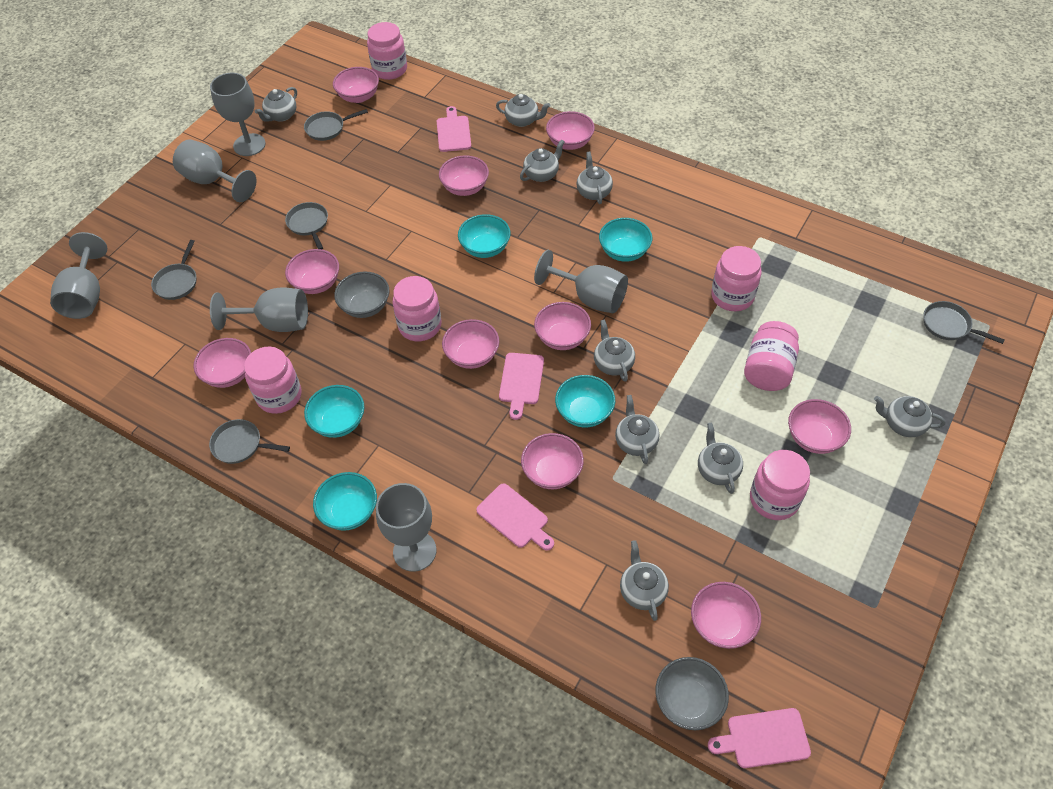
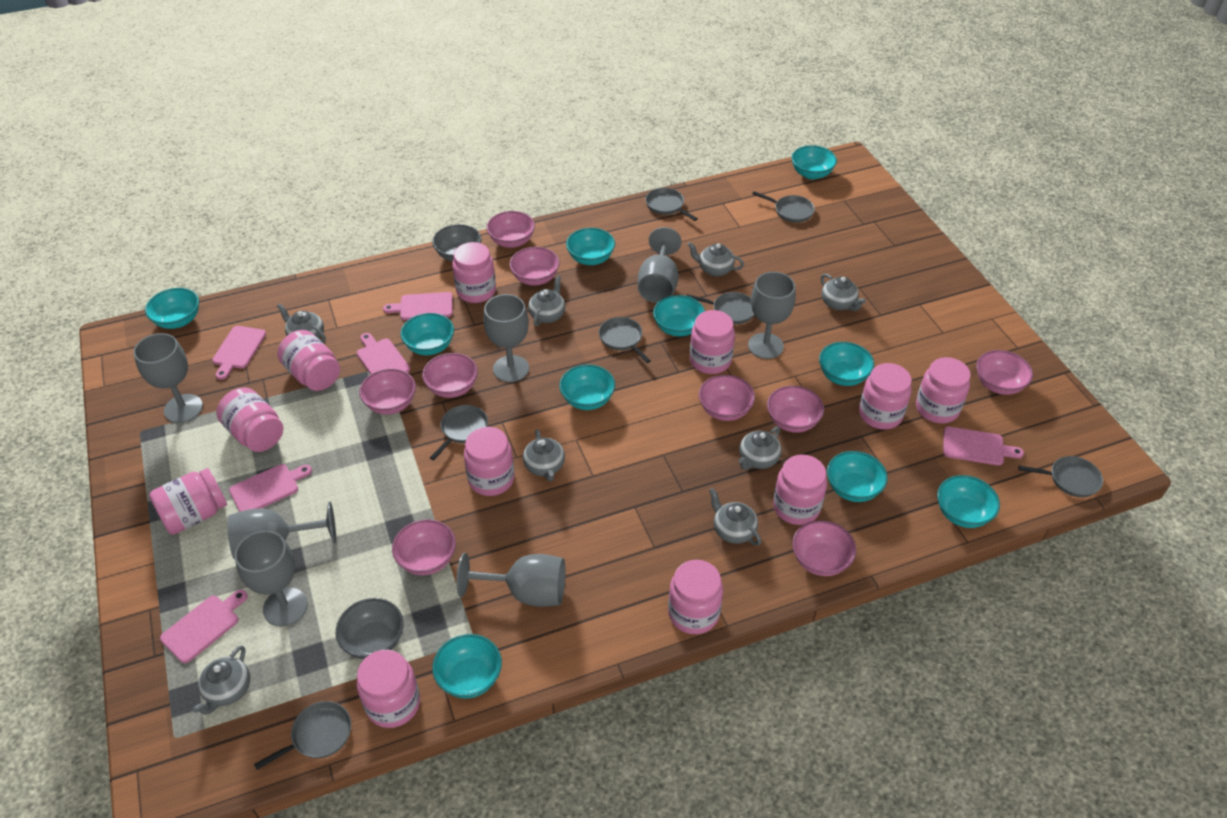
grey goblet: 6 -> 7
grey pan: 5 -> 7
grey teapot: 9 -> 8
pink bowl: 10 -> 9
pink cutting board: 4 -> 6
pink jar: 6 -> 11
turquoise bowl: 5 -> 10

